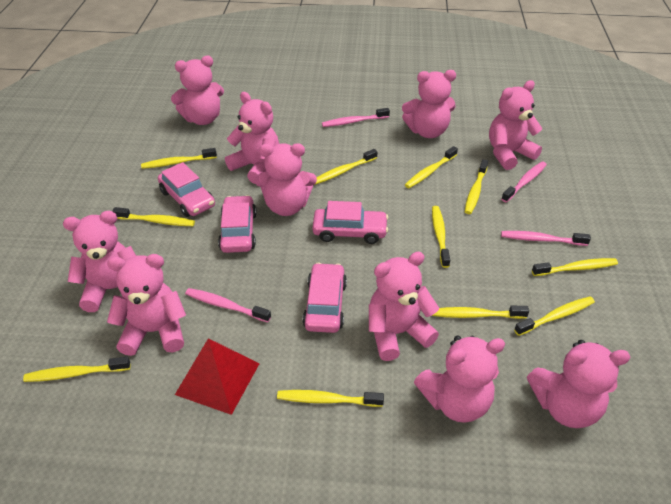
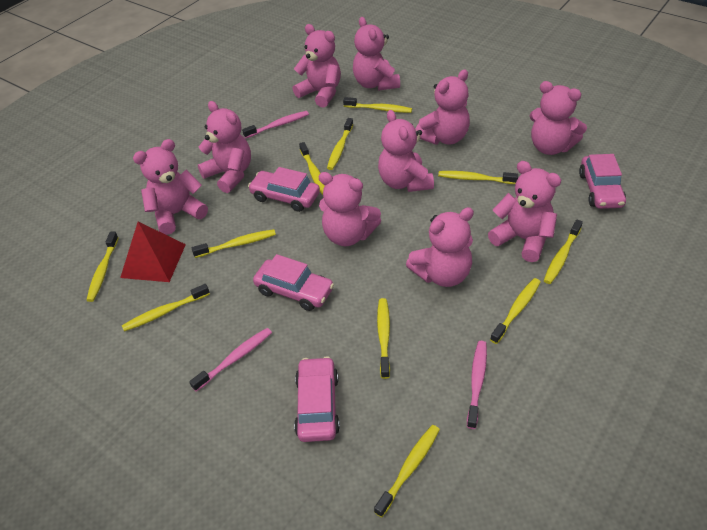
pink toothbrush: 4 -> 3

